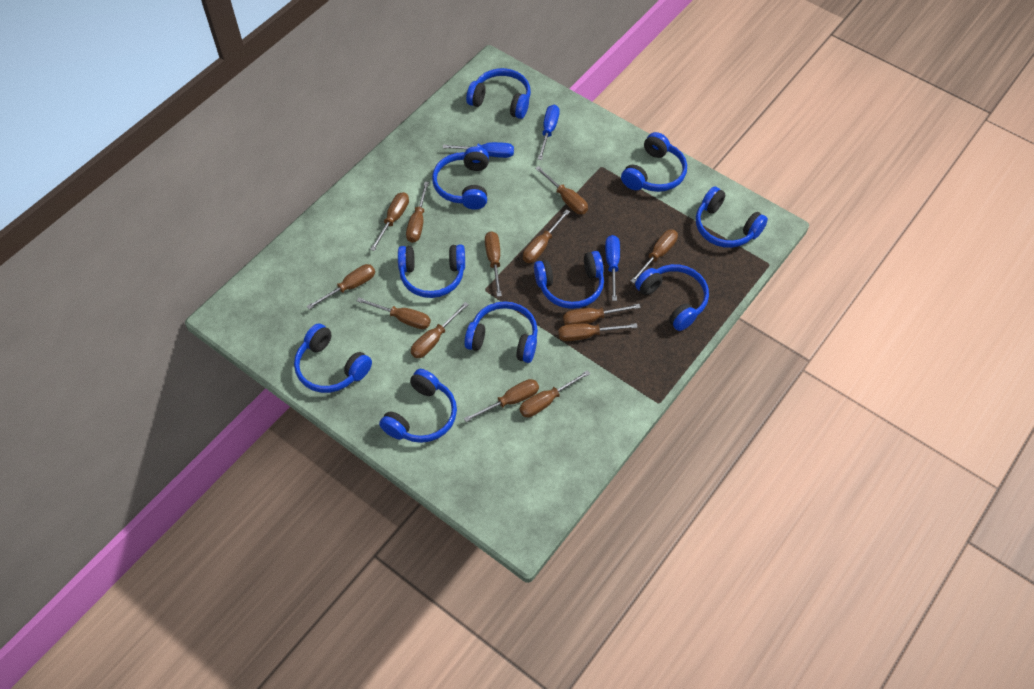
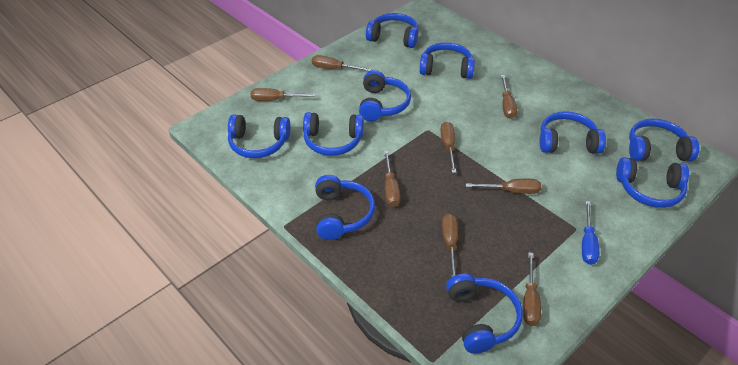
blue screwdriver: 3 -> 1
brown screwdriver: 13 -> 8

